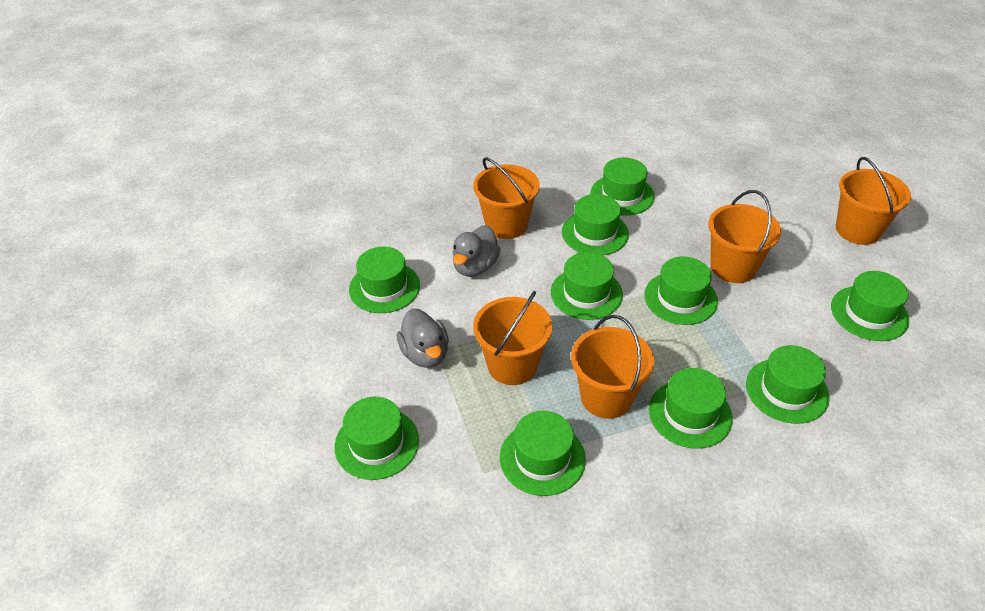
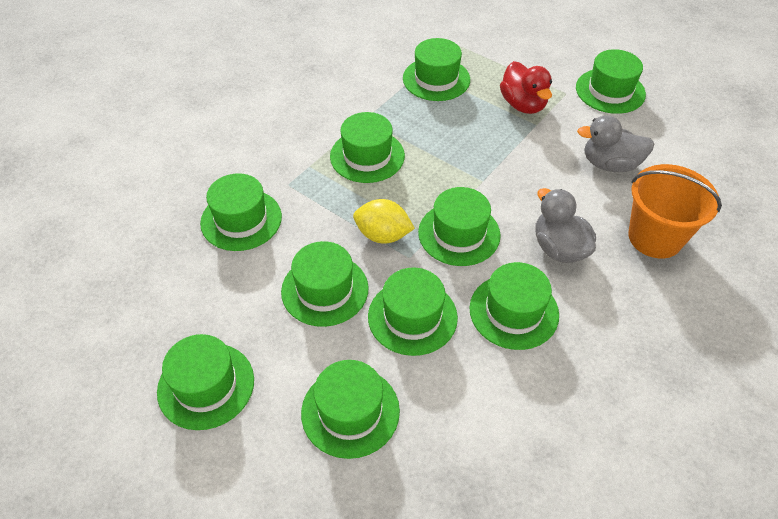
orange bucket: 5 -> 1
red duck: 0 -> 1
yellow lemon: 0 -> 1

